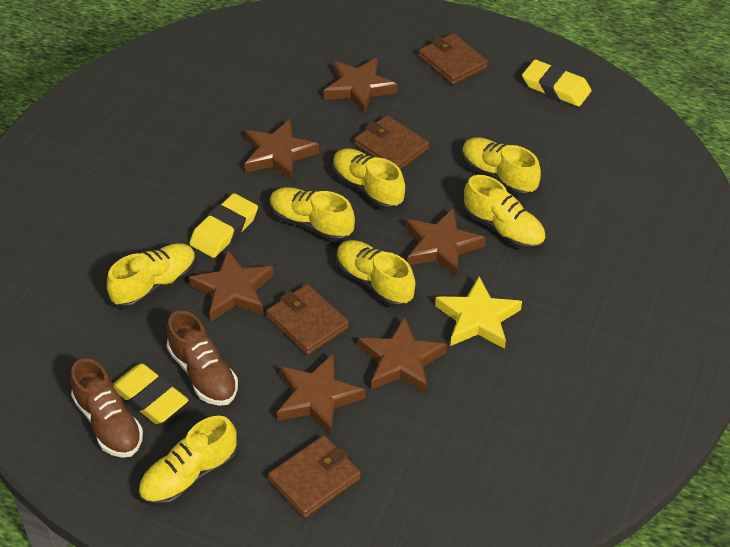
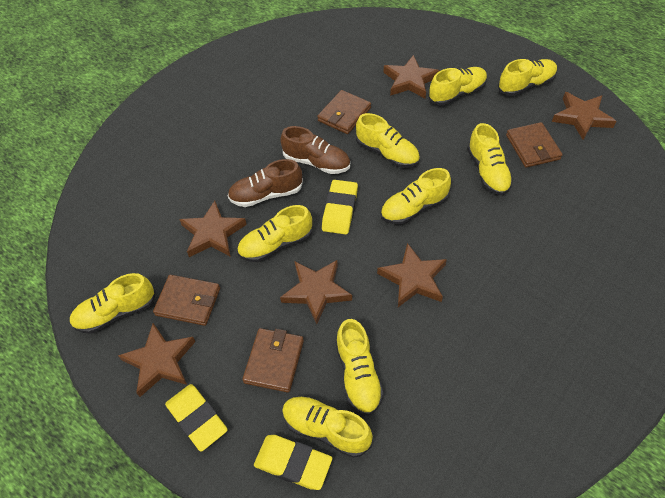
yellow shoe: 7 -> 9
yellow star: 1 -> 0

